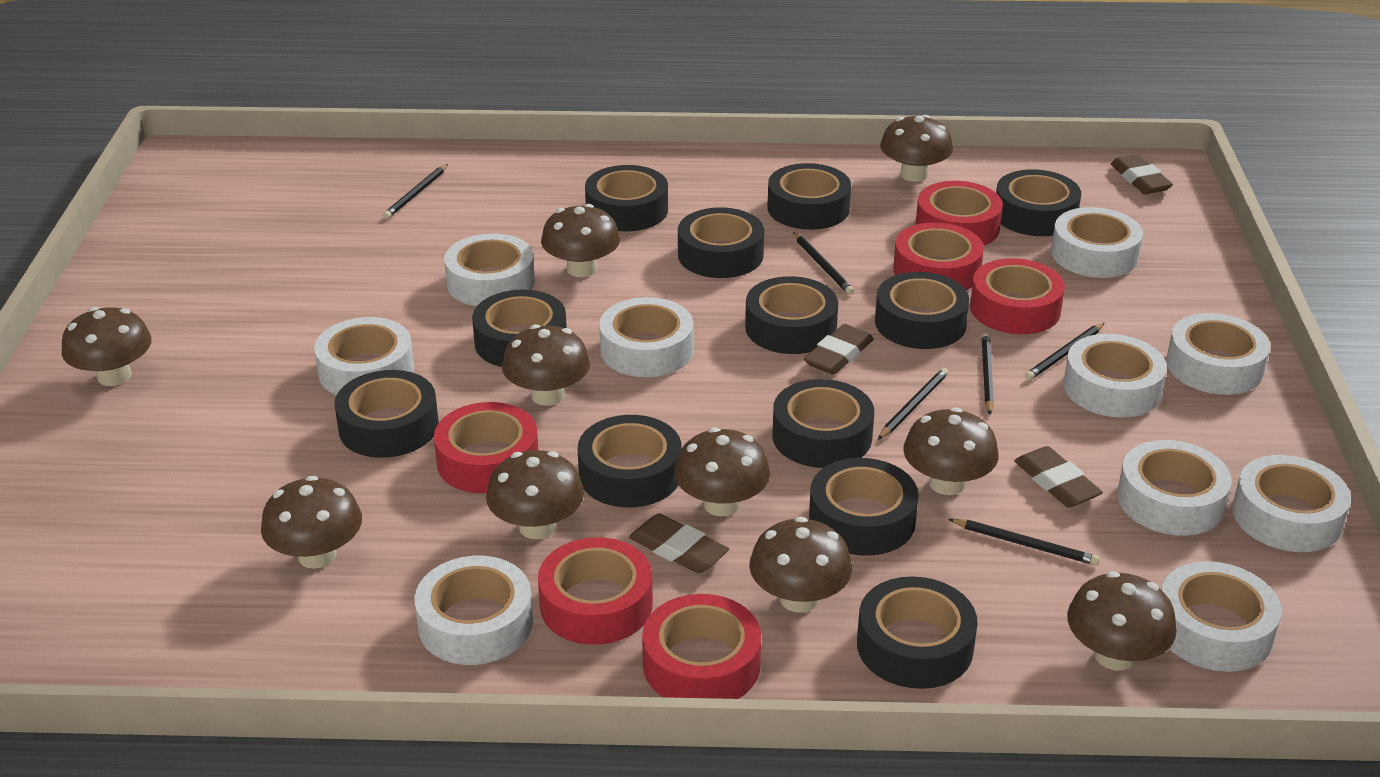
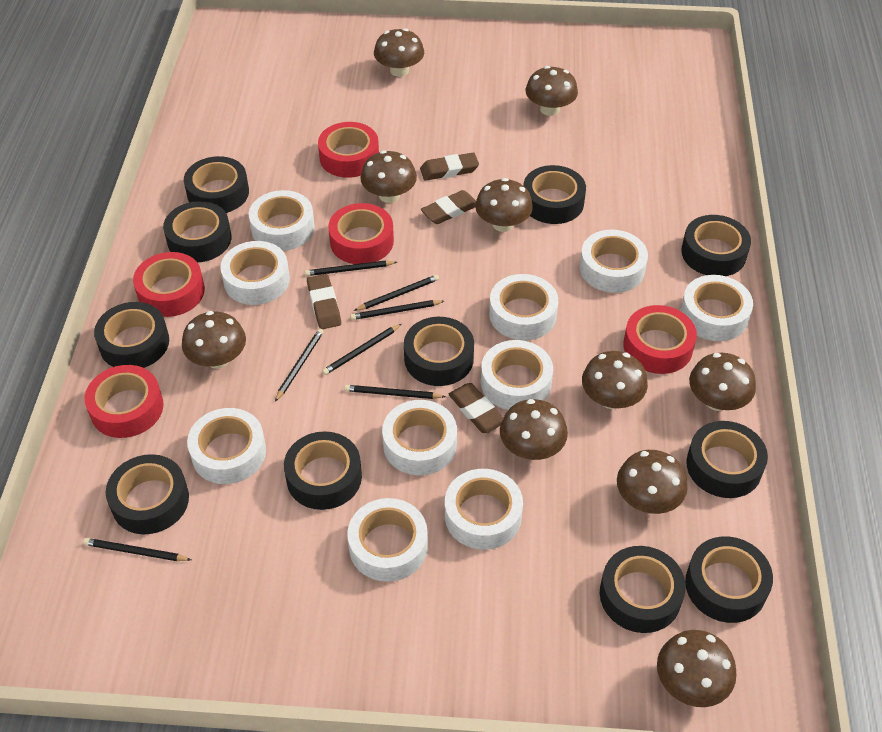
black pencil: 6 -> 7
black tape: 12 -> 11
red tape: 6 -> 5

